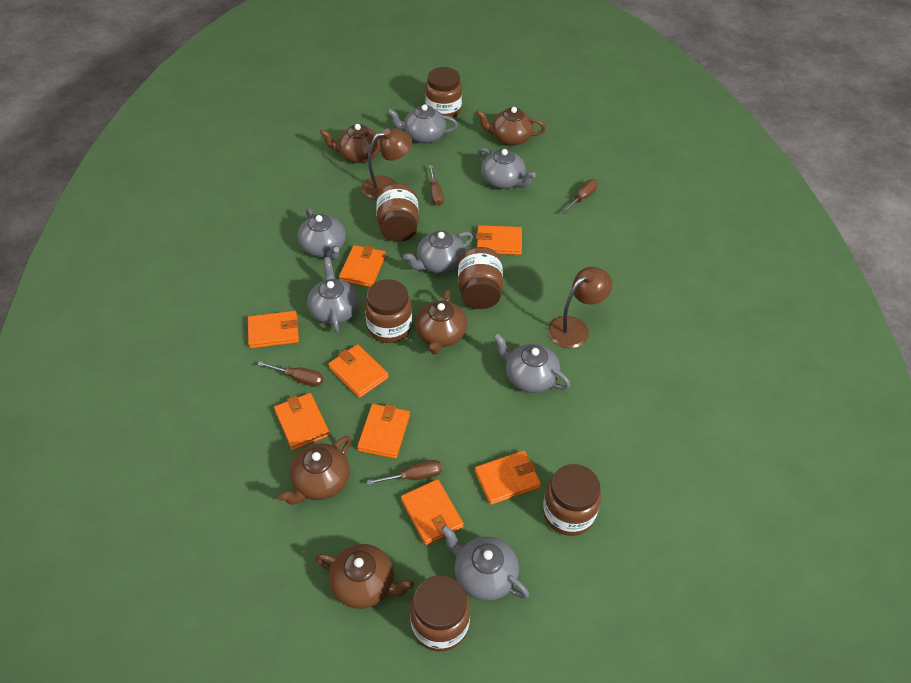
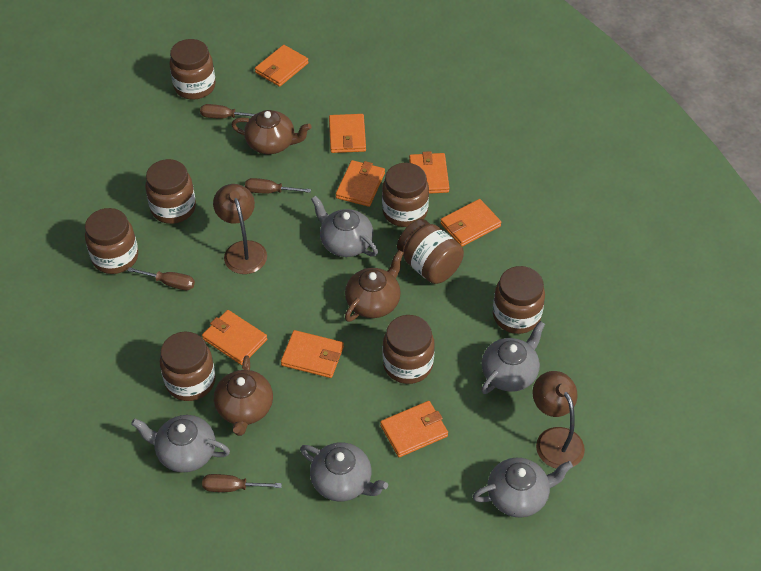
brown jar: 6 -> 8
brown teapot: 5 -> 3
grey teapot: 7 -> 5

